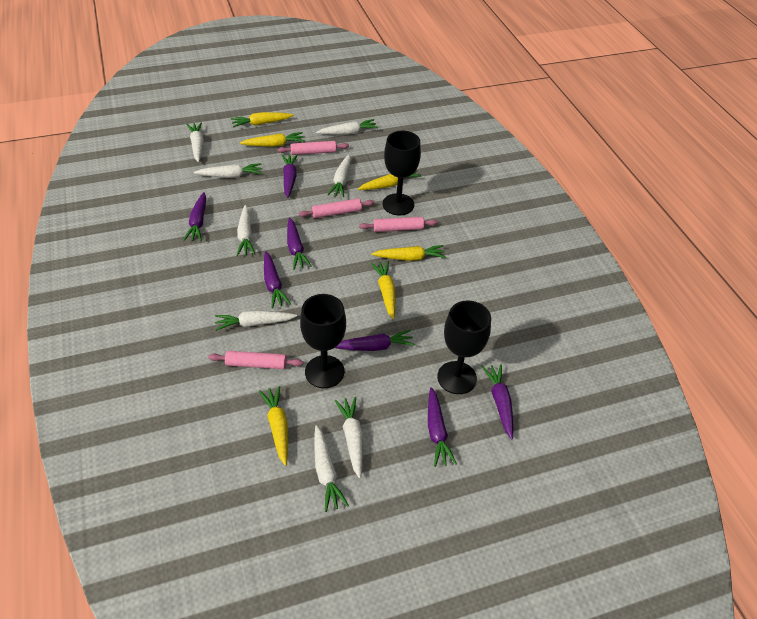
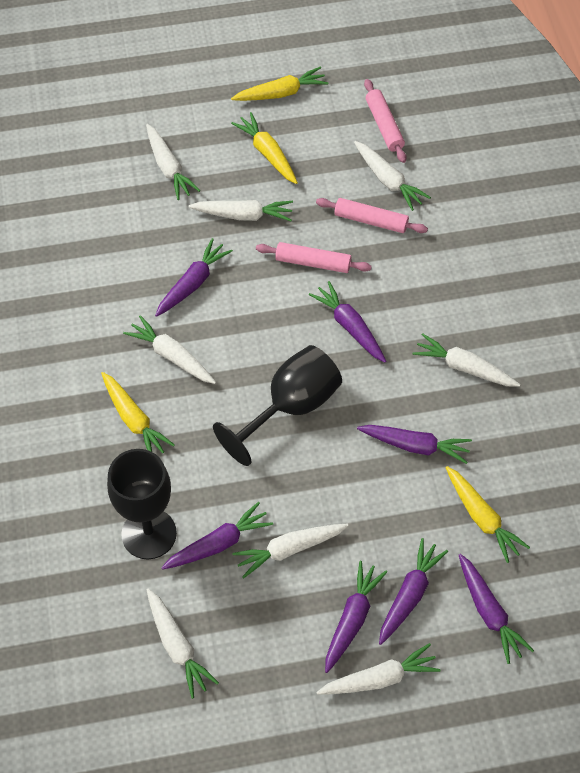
black goblet: 3 -> 2
pink rolling pin: 4 -> 3
yellow carrot: 6 -> 4

